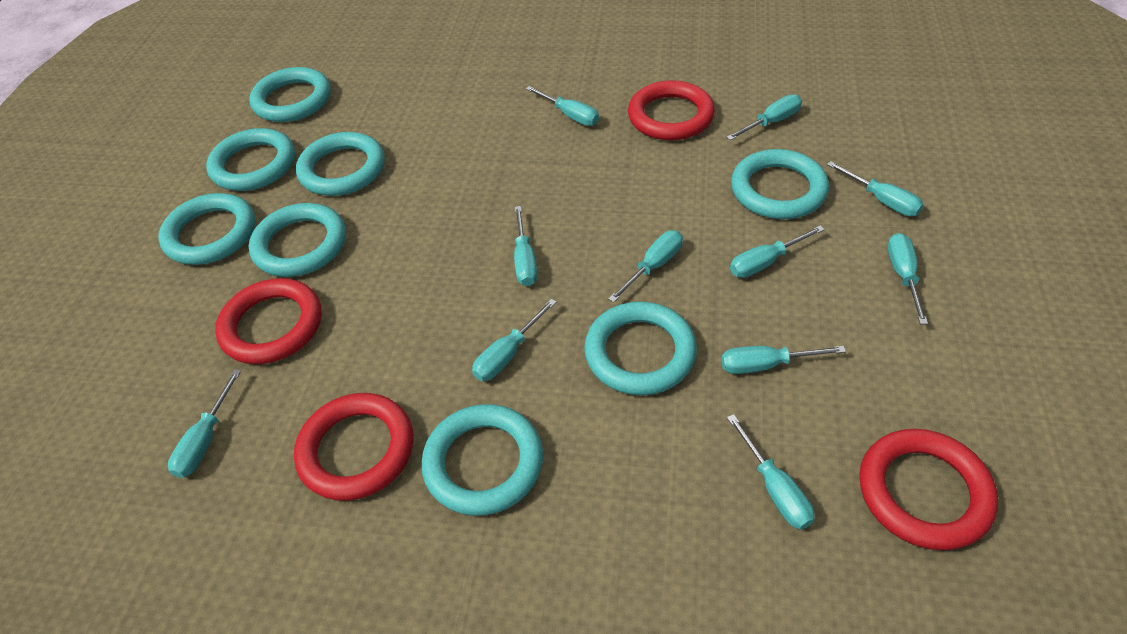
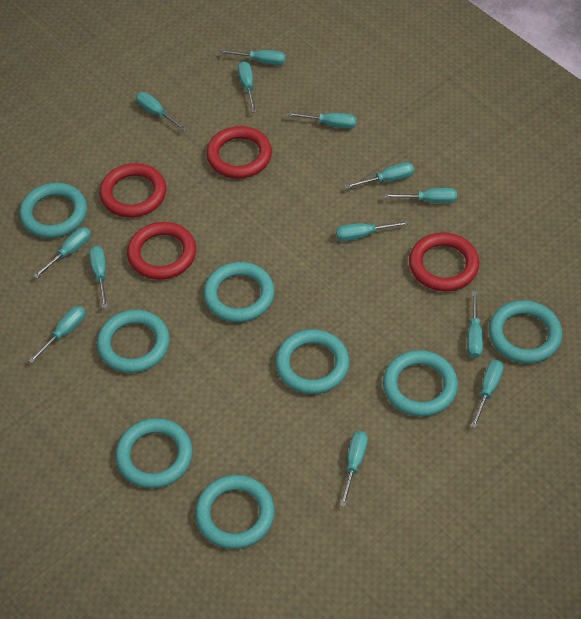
turquoise screwdriver: 11 -> 13

